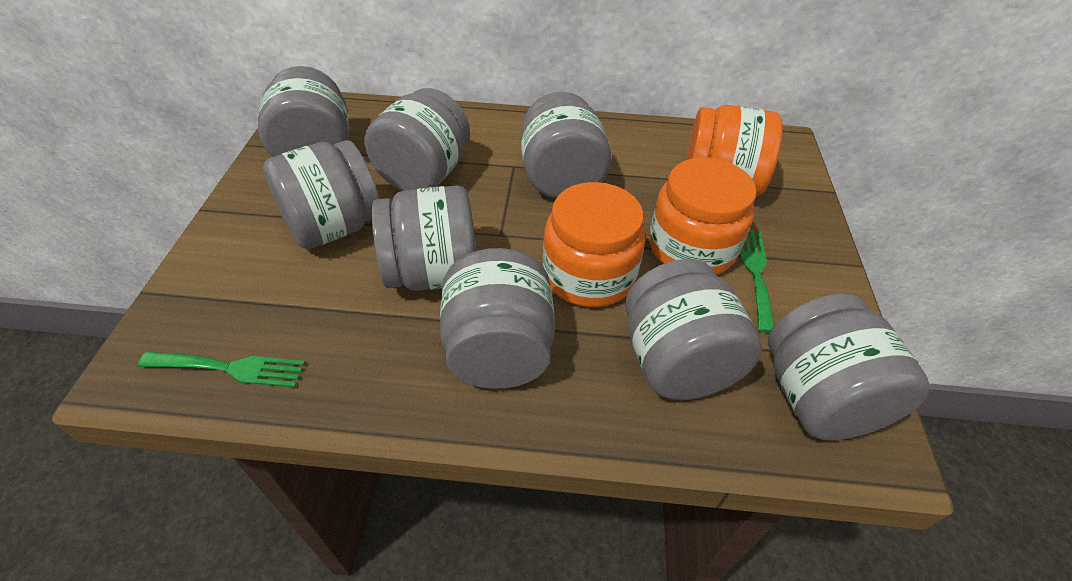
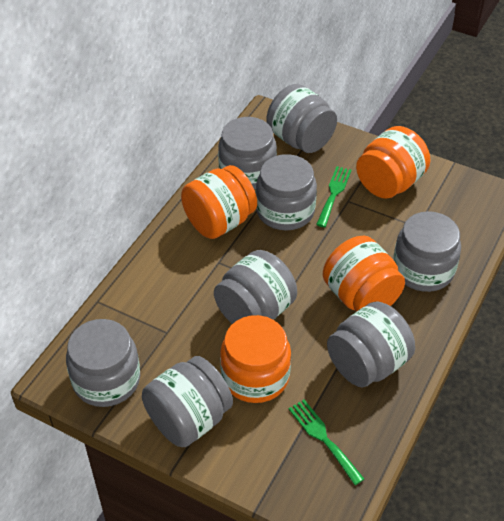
orange jar: 3 -> 4

